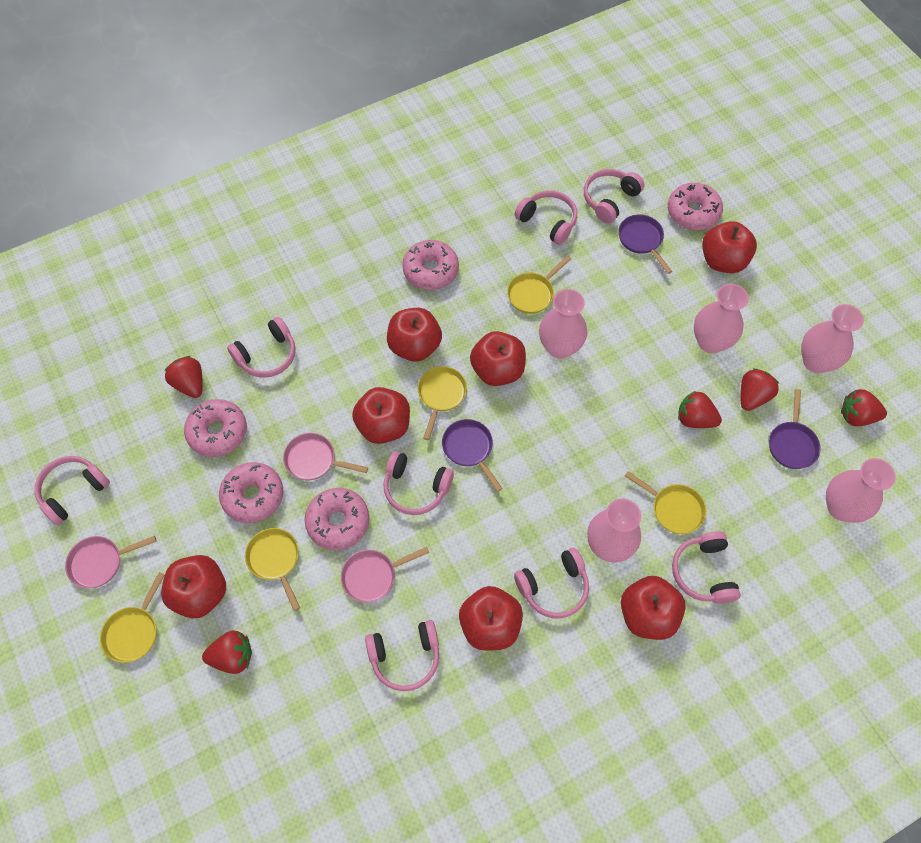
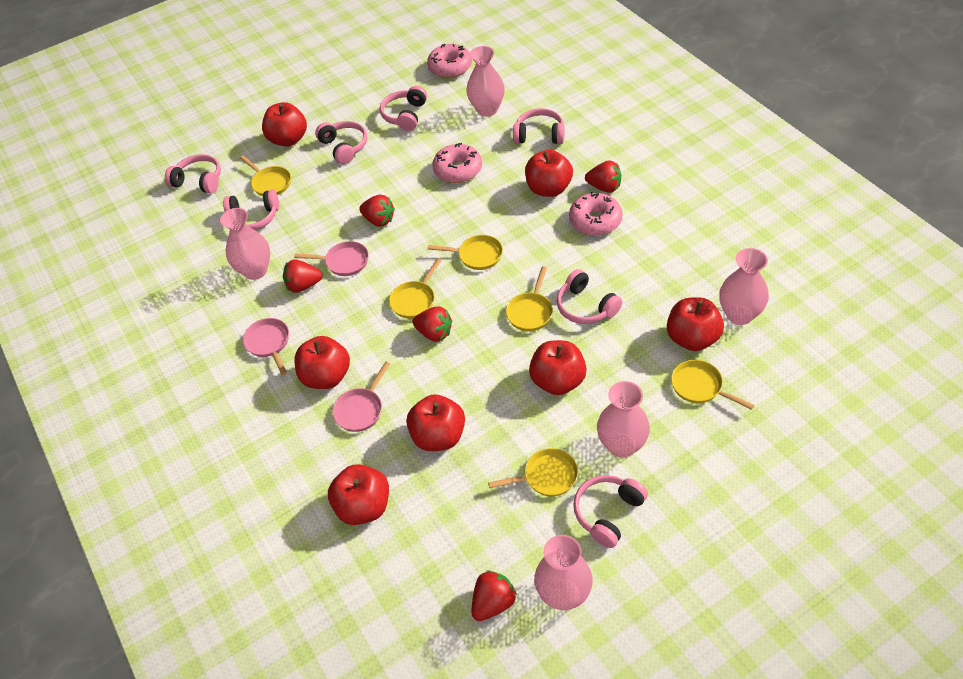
pink donut: 5 -> 3
pink headphones: 8 -> 7
purple pan: 3 -> 0
yellow pan: 5 -> 6

